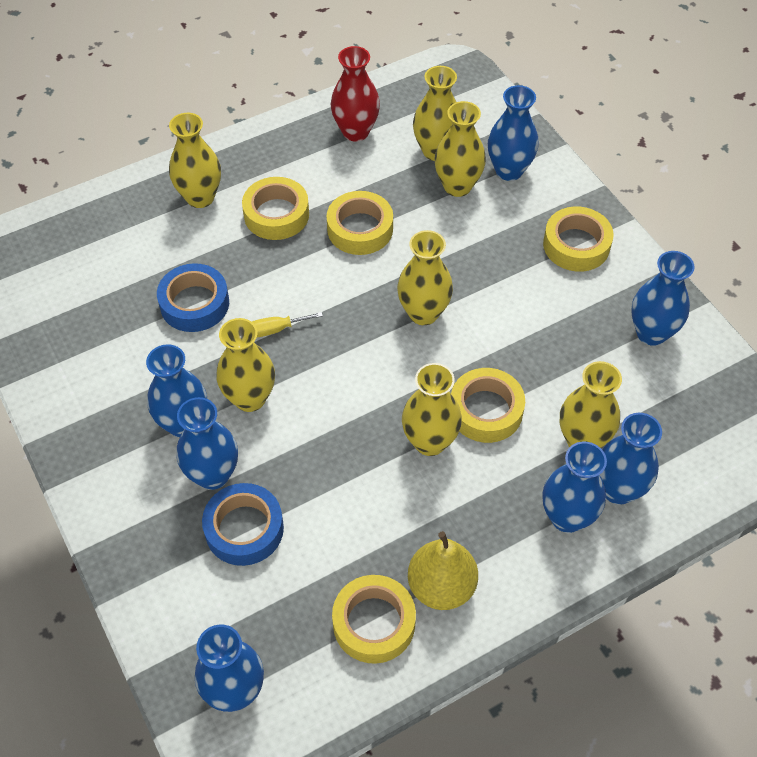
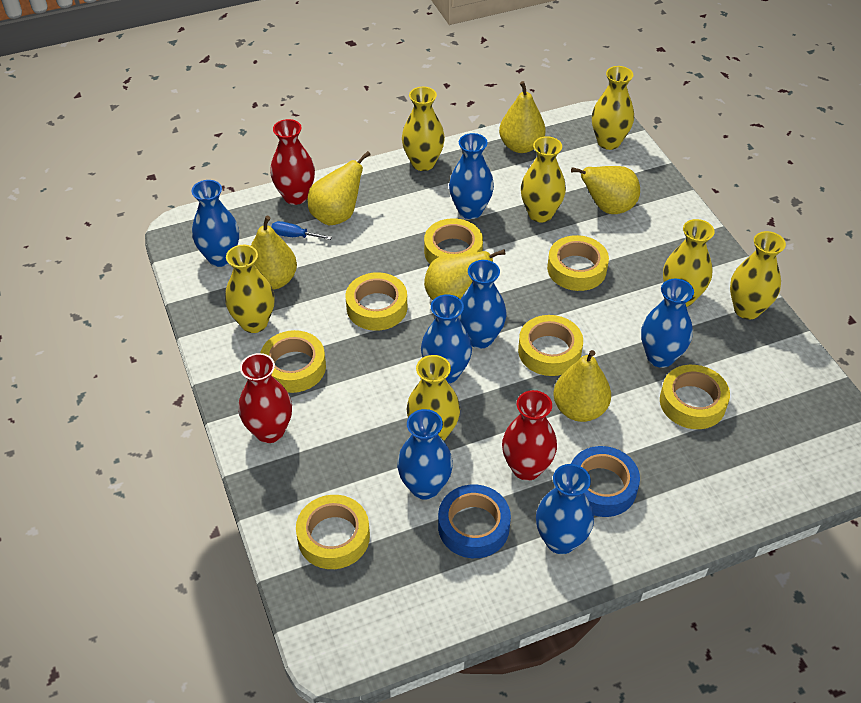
blue screwdriver: 0 -> 1
red vase: 1 -> 3
yellow pear: 1 -> 6
yellow screwdriver: 1 -> 0
yellow tape: 5 -> 7

